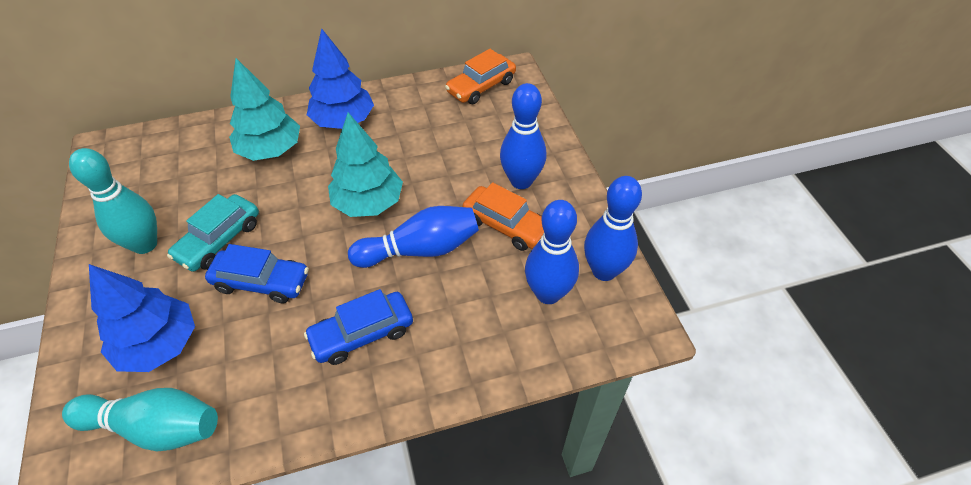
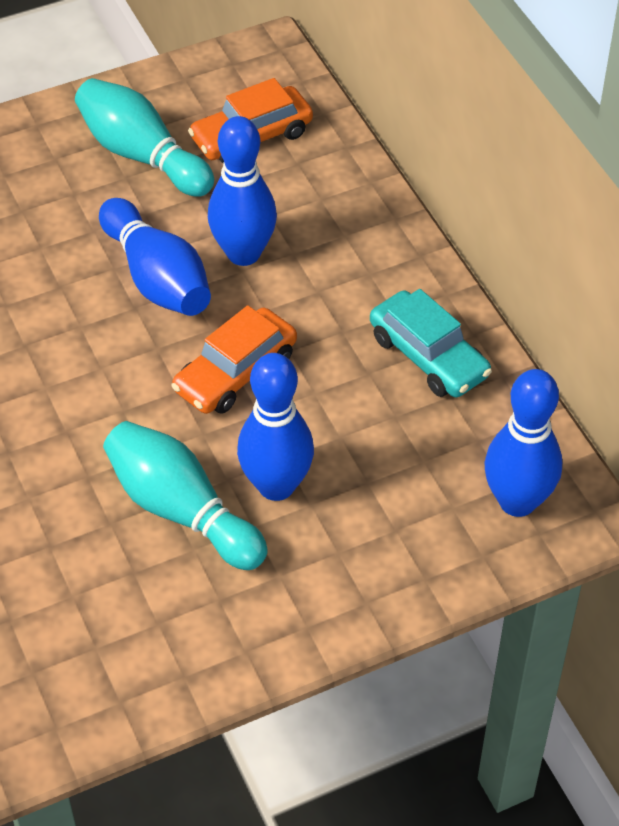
blue car: 2 -> 0
blue tree: 2 -> 0
turquoise tree: 2 -> 0

